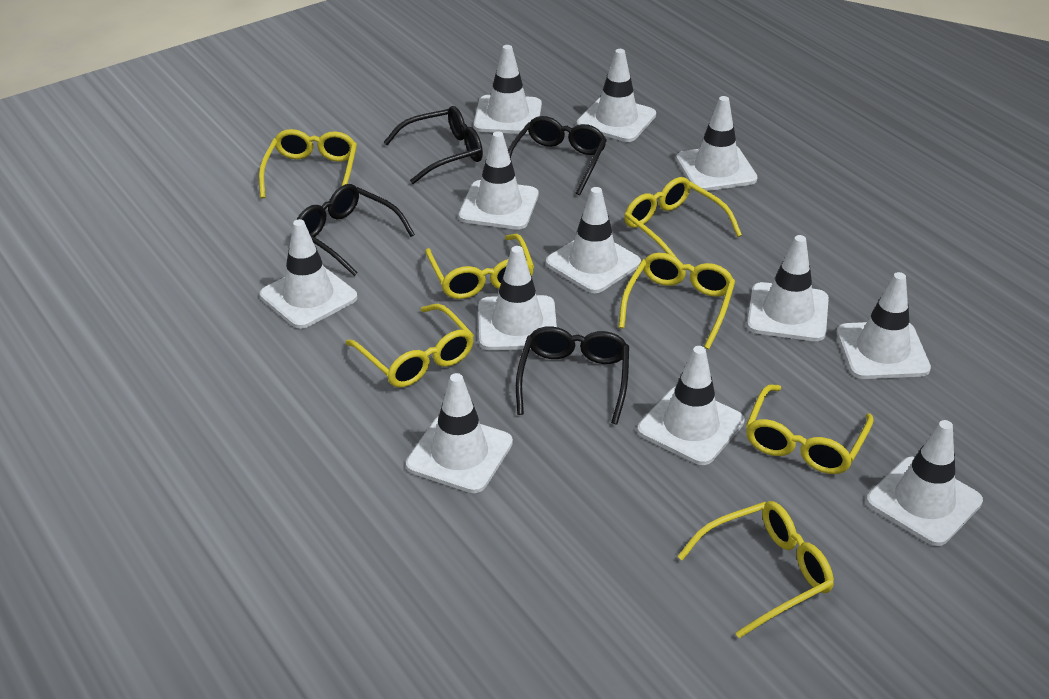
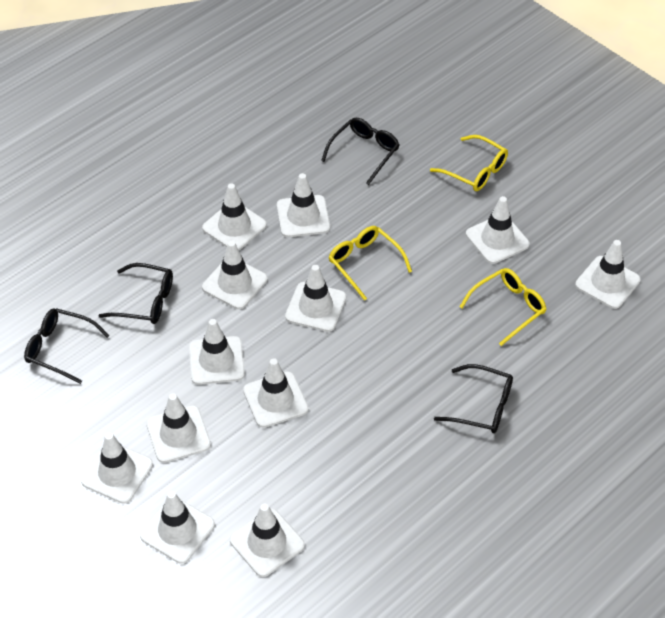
yellow glasses: 7 -> 3

